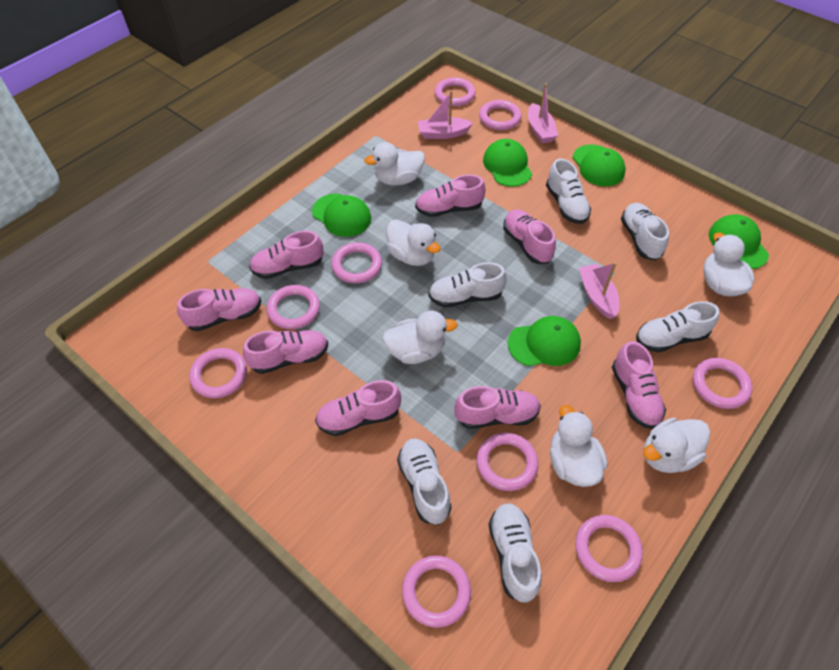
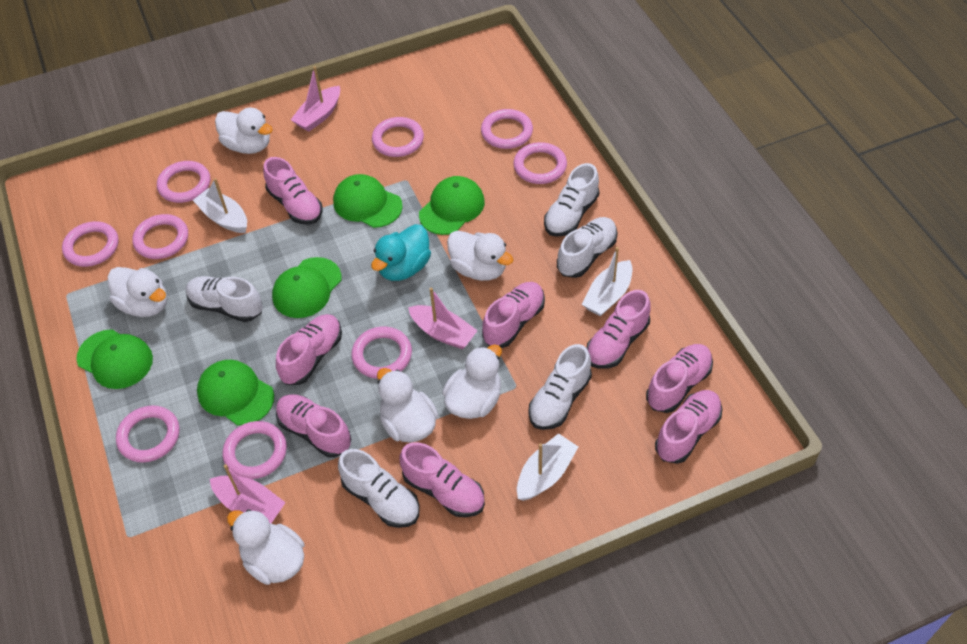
turquoise duck: 0 -> 1
white boat: 0 -> 3
white shoe: 6 -> 5

